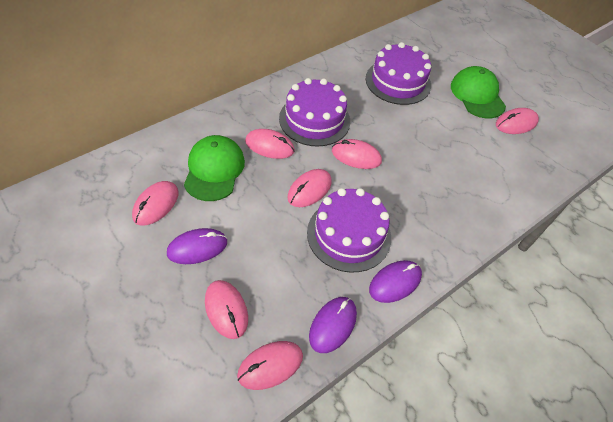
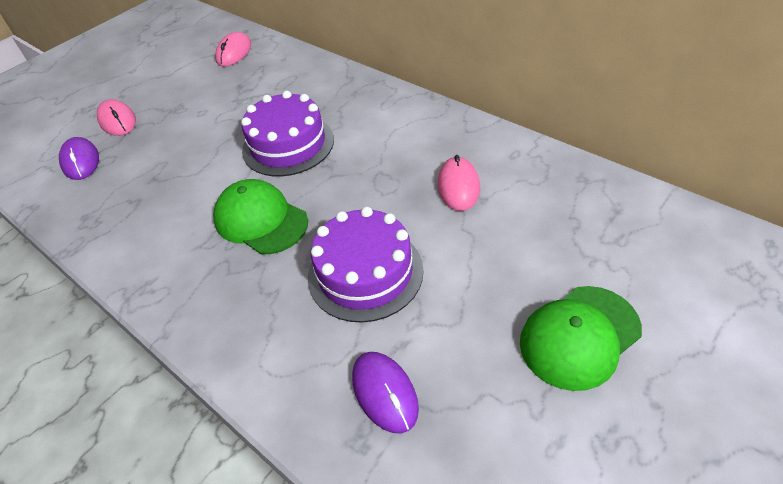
pink mouse: 7 -> 3
purple cake: 3 -> 2
purple mouse: 3 -> 2

